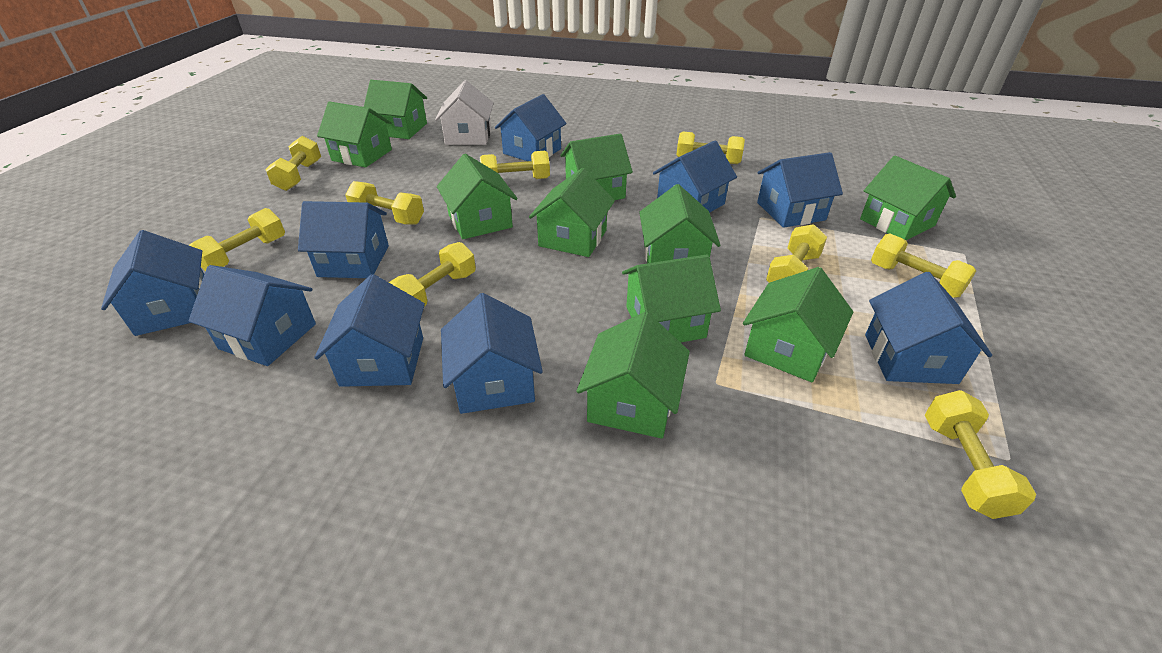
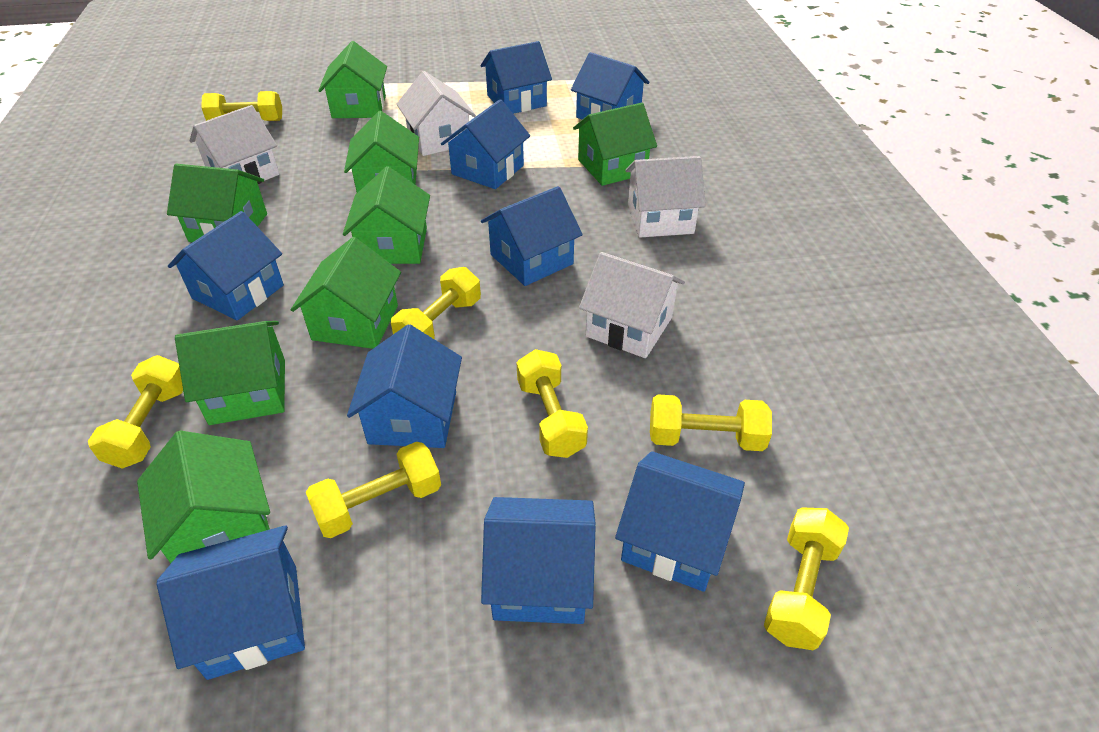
green house: 10 -> 8
white house: 1 -> 4
yellow dumbbell: 9 -> 7

